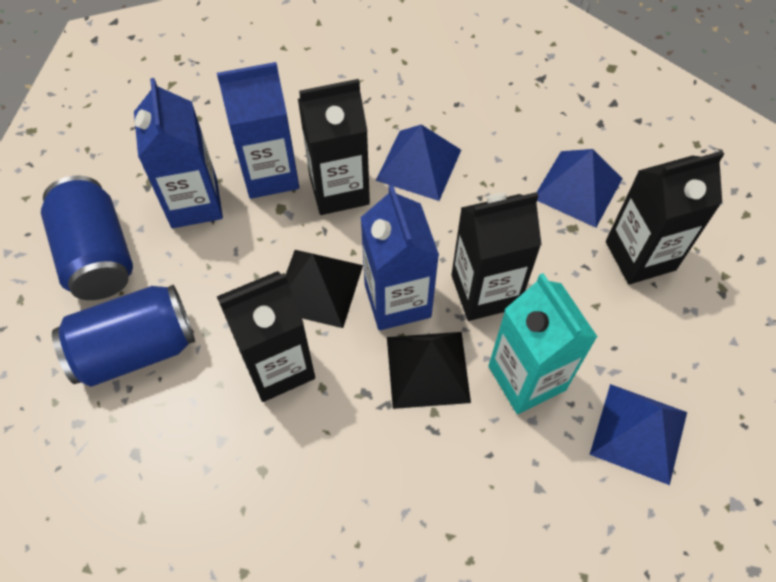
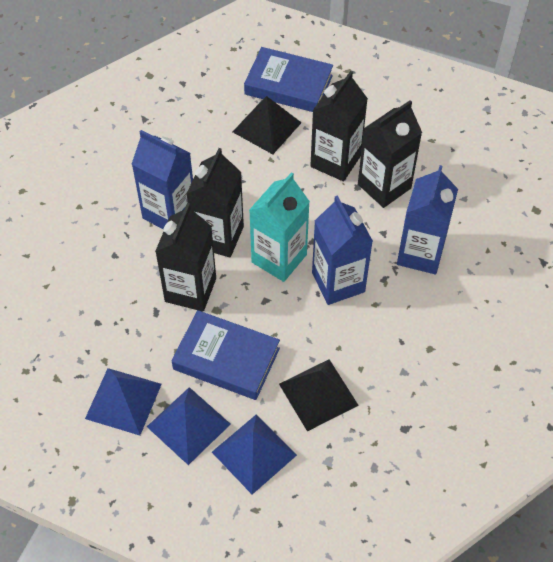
blue book: 0 -> 2
blue can: 2 -> 0

